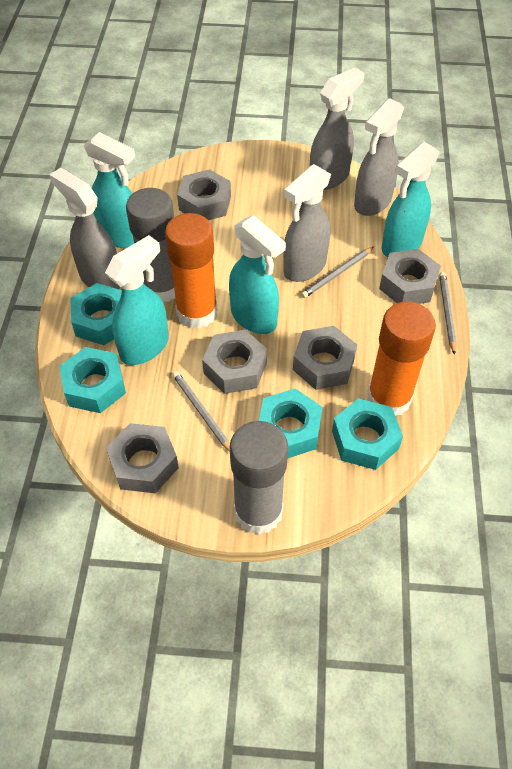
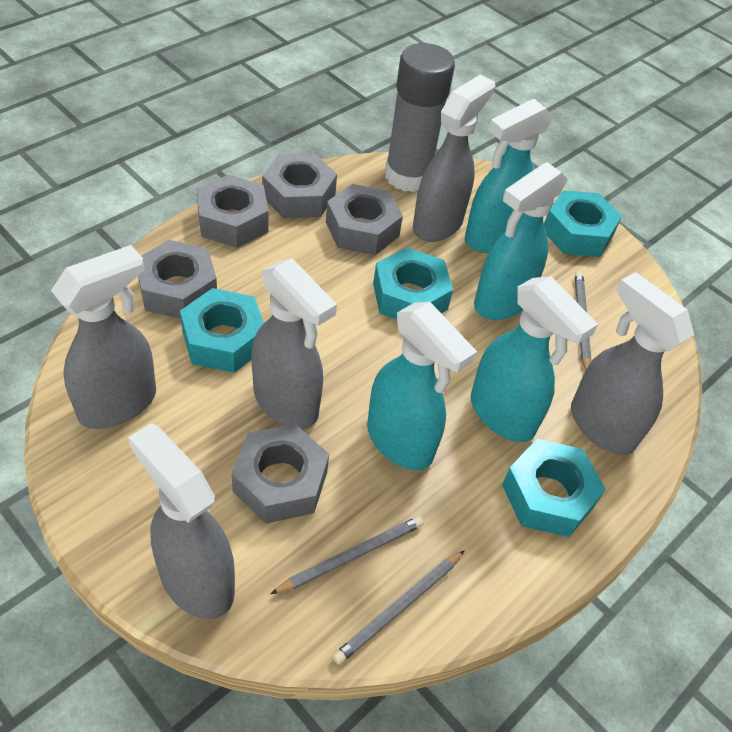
grey glue stick: 2 -> 1
grey spray bottle: 4 -> 5
orange glue stick: 2 -> 0

